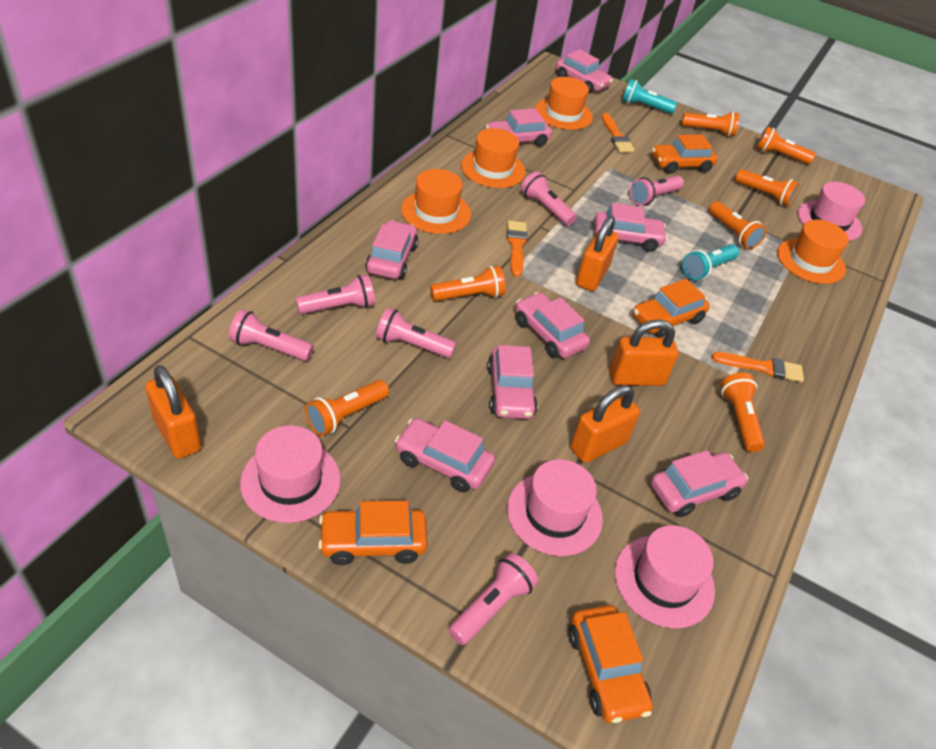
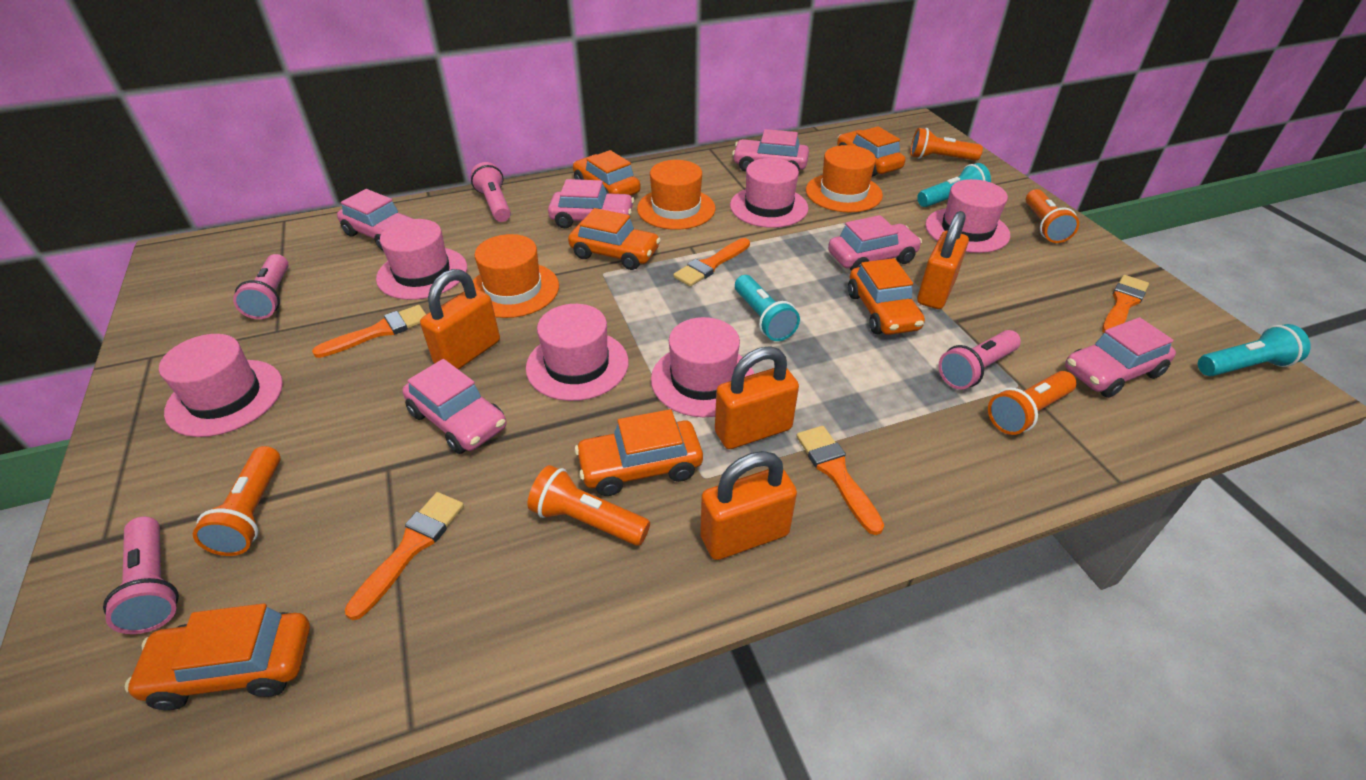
orange brush: 3 -> 5
orange car: 4 -> 6
orange flashlight: 7 -> 5
orange hat: 4 -> 3
pink car: 8 -> 6
pink flashlight: 6 -> 4
pink hat: 4 -> 6
turquoise flashlight: 2 -> 3

